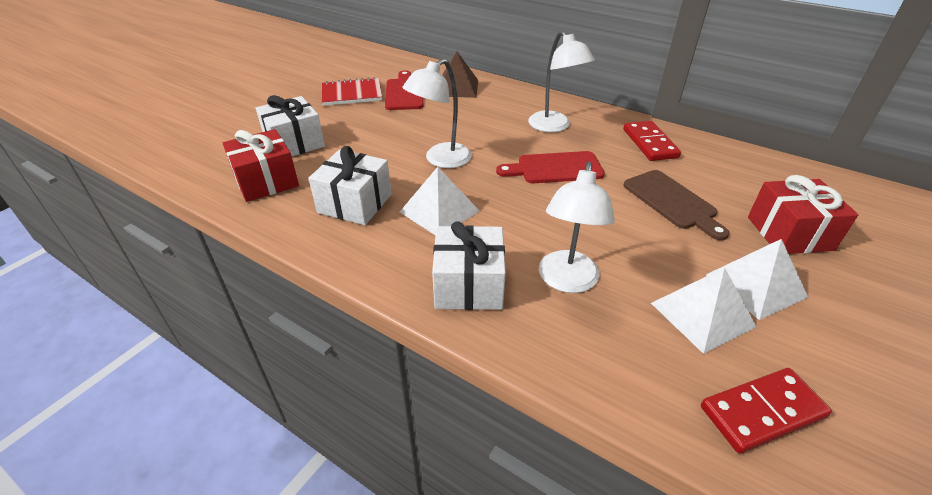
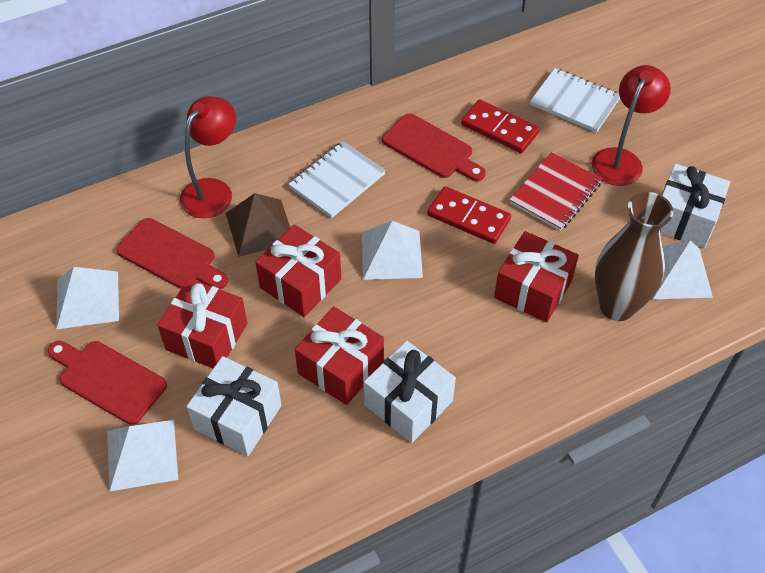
brown cutting board: 1 -> 0
brown vase: 0 -> 1
red cutting board: 2 -> 3
red gift: 2 -> 4
red lamp: 0 -> 2
white lamp: 3 -> 0
white notebook: 0 -> 2
white pyramid: 3 -> 4

